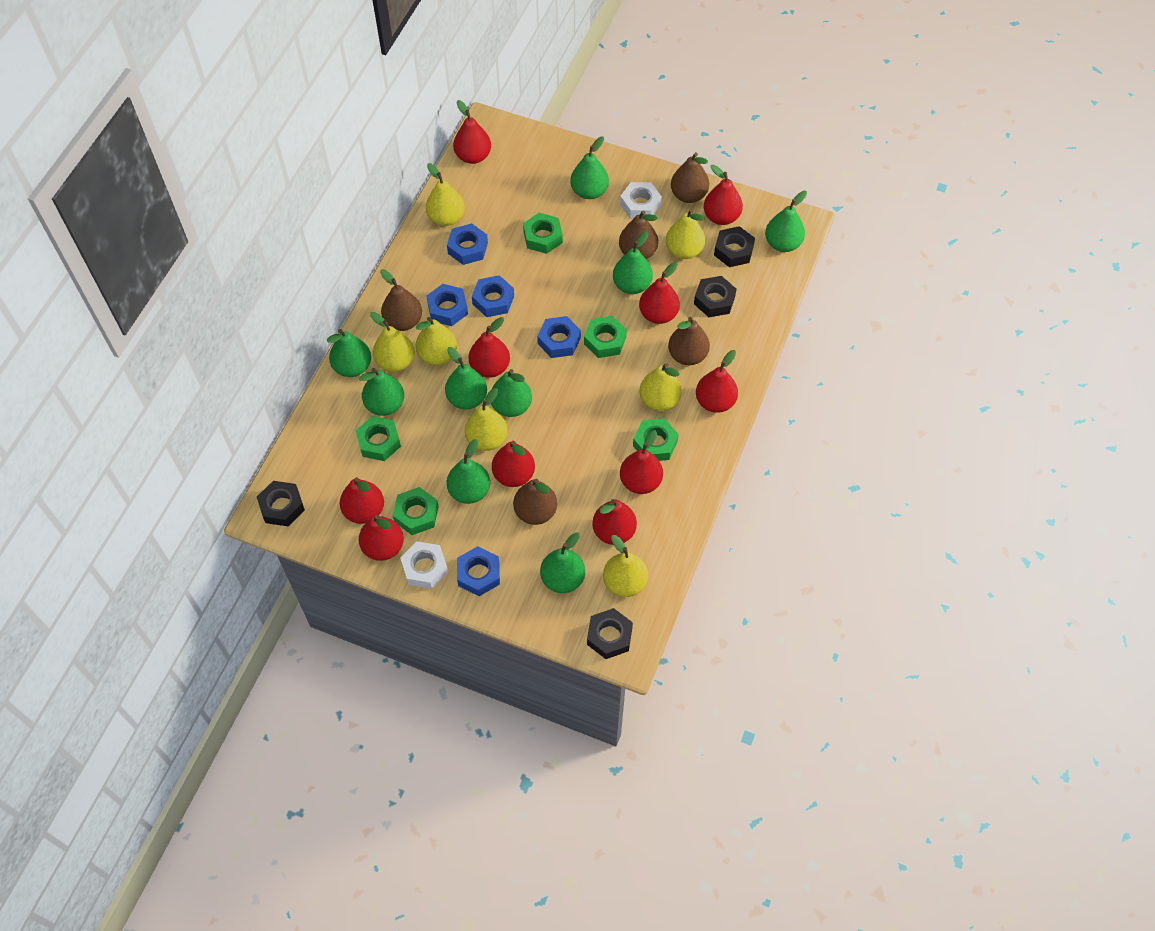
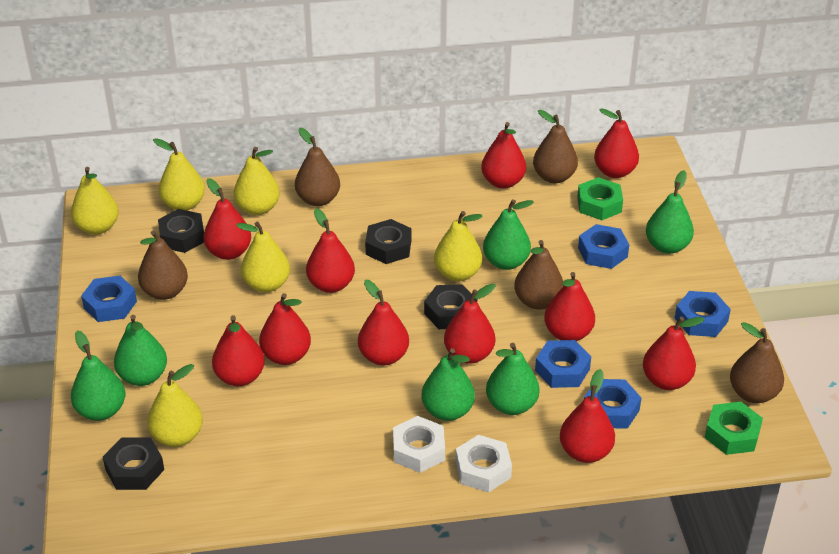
green nut: 5 -> 2
green pear: 9 -> 6
red pear: 10 -> 11
yellow pear: 7 -> 6

